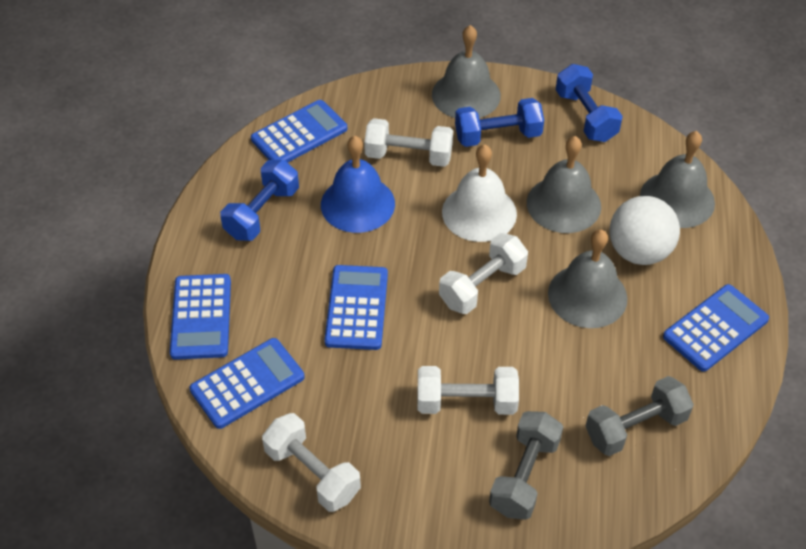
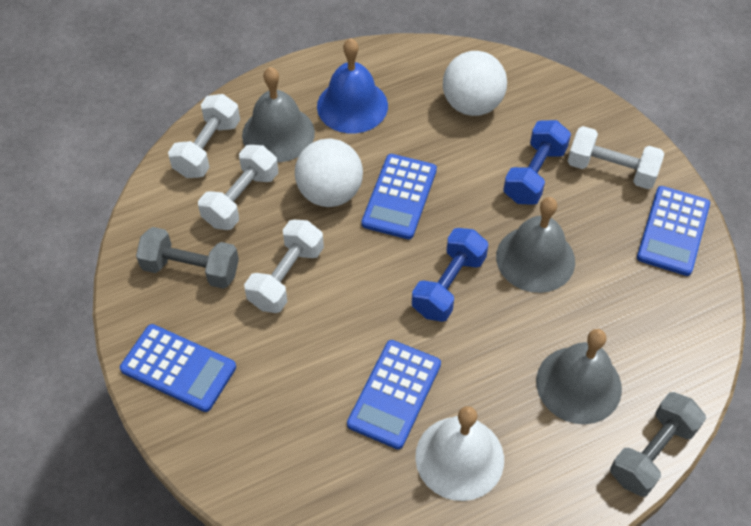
blue calculator: 5 -> 4
blue dumbbell: 3 -> 2
grey bell: 4 -> 3
white ball: 1 -> 2

